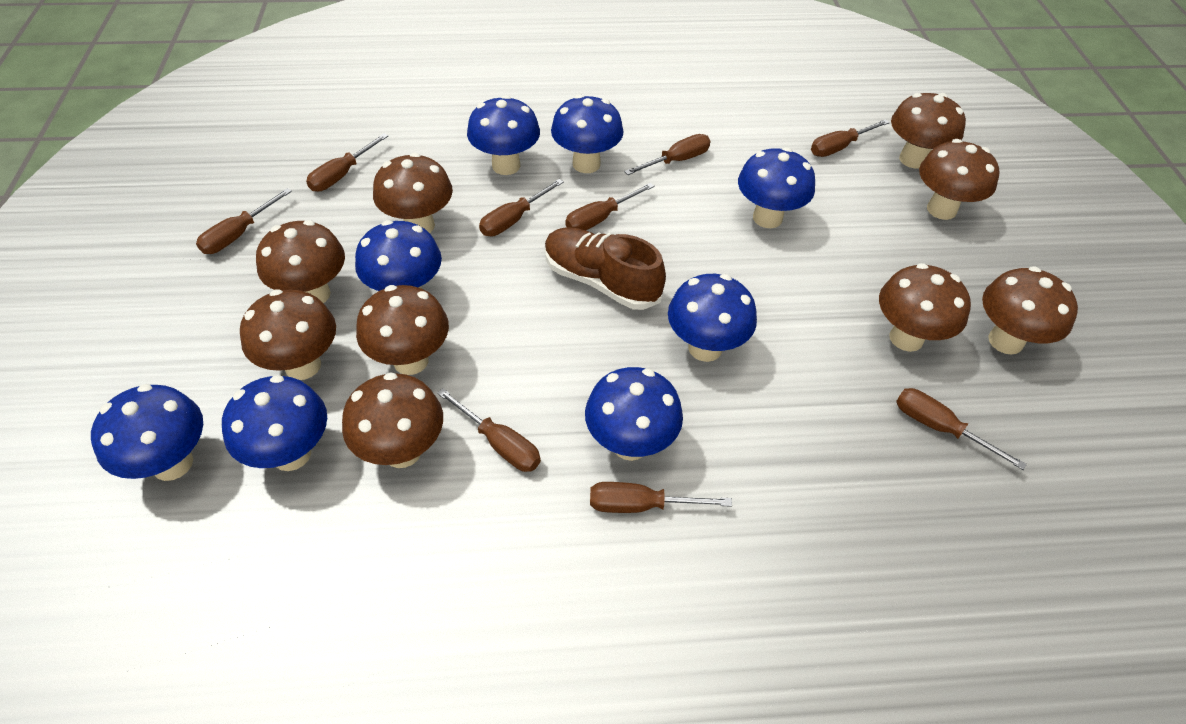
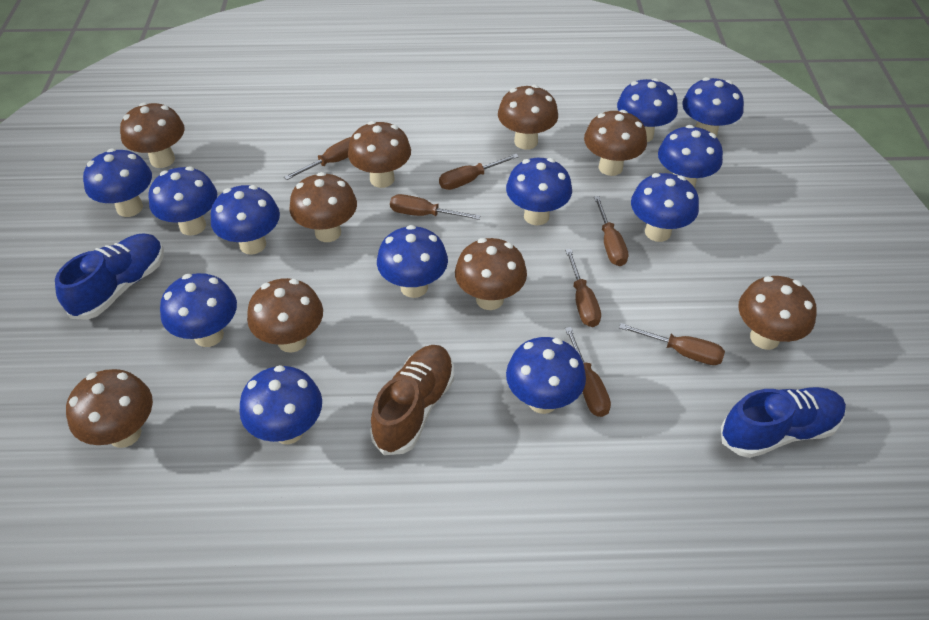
blue mushroom: 8 -> 12
blue shoe: 0 -> 2
brown screwdriver: 9 -> 7

